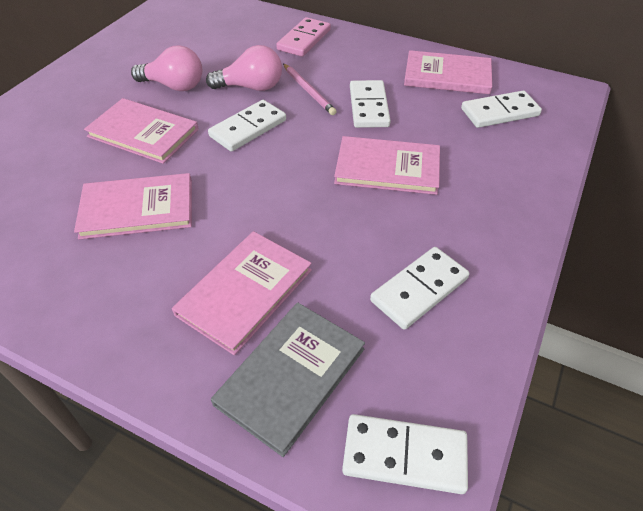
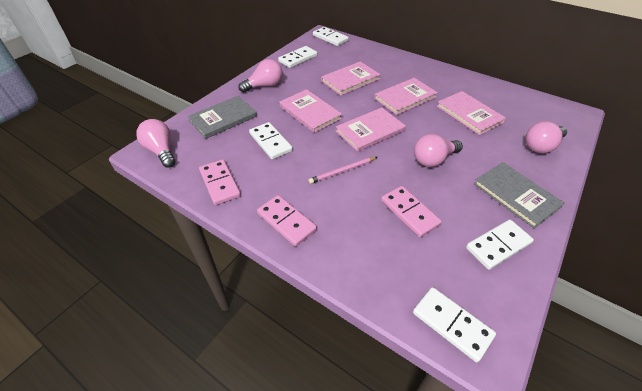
grey book: 1 -> 2
pink domino: 1 -> 3
pink light bulb: 2 -> 4

